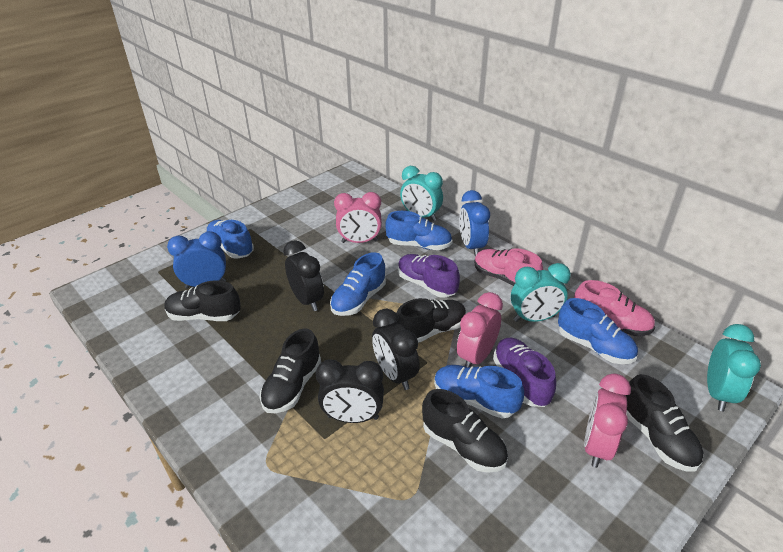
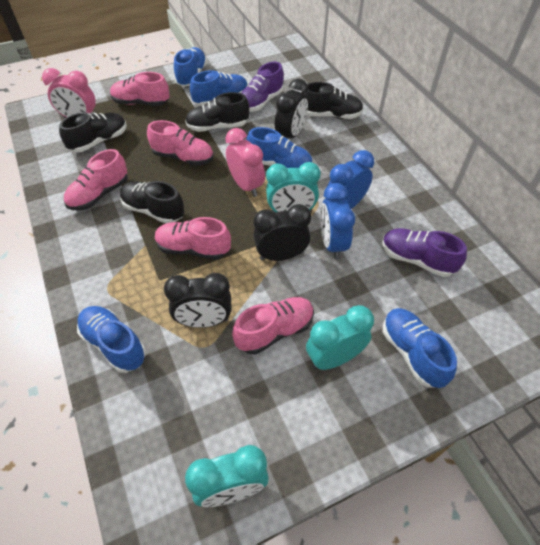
black shoe: 5 -> 4
pink clock: 3 -> 2
pink shoe: 2 -> 5

